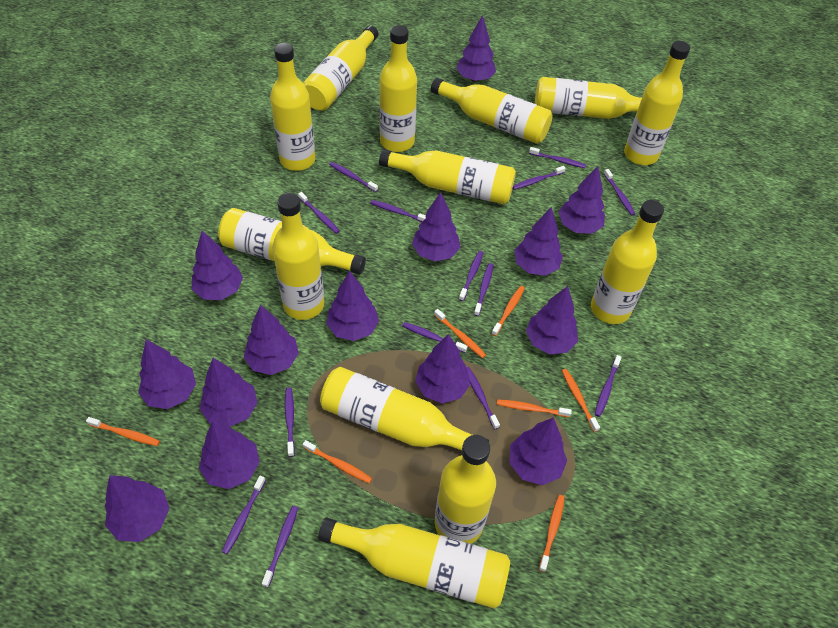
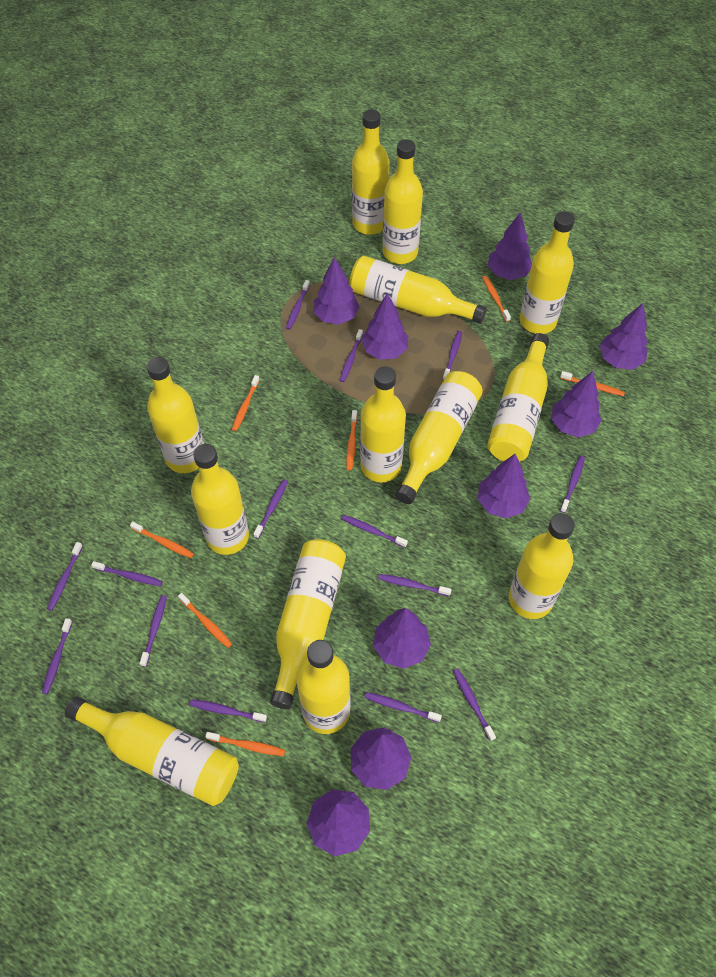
purple tree: 14 -> 9

